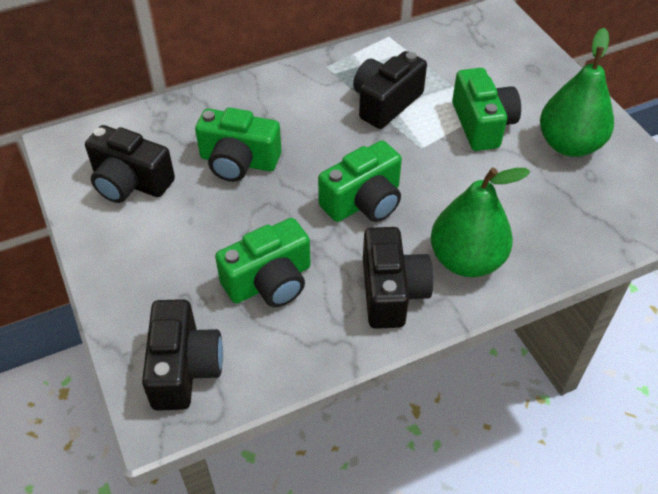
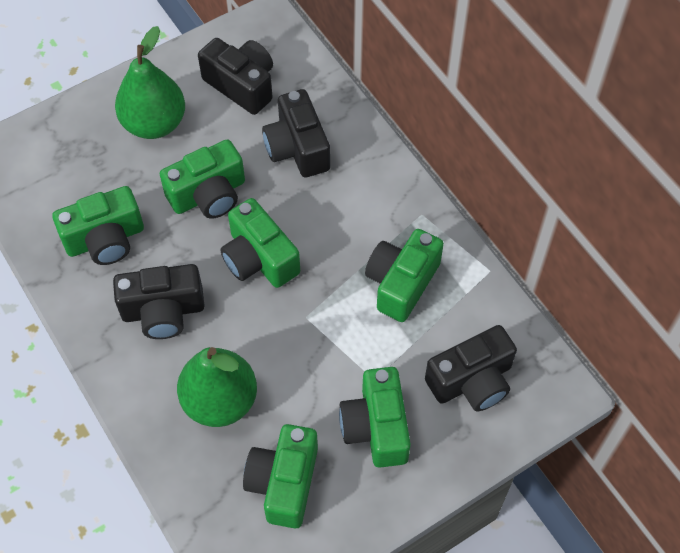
green camera: 4 -> 6

